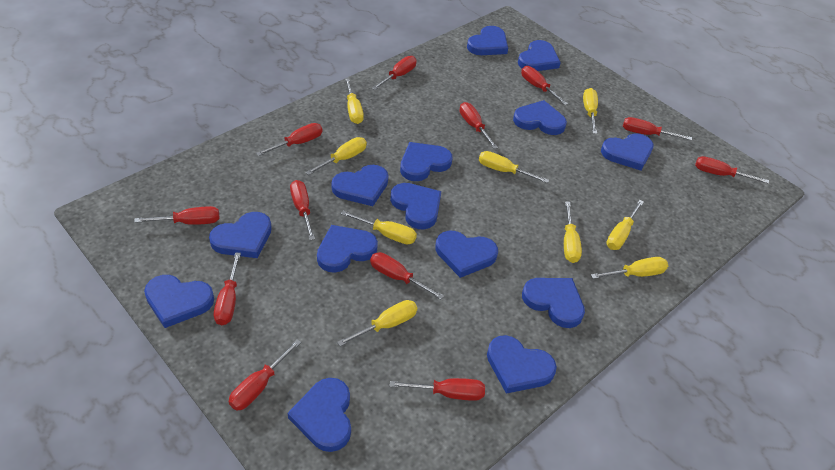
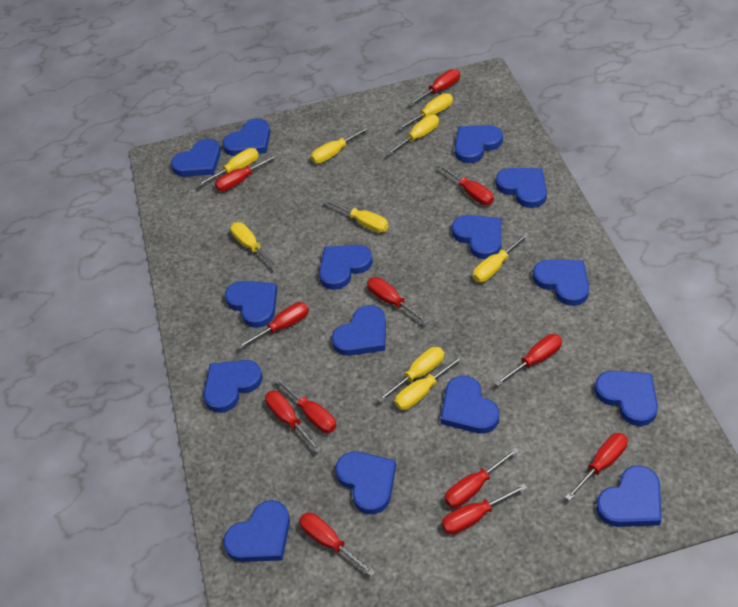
blue heart: 14 -> 15

